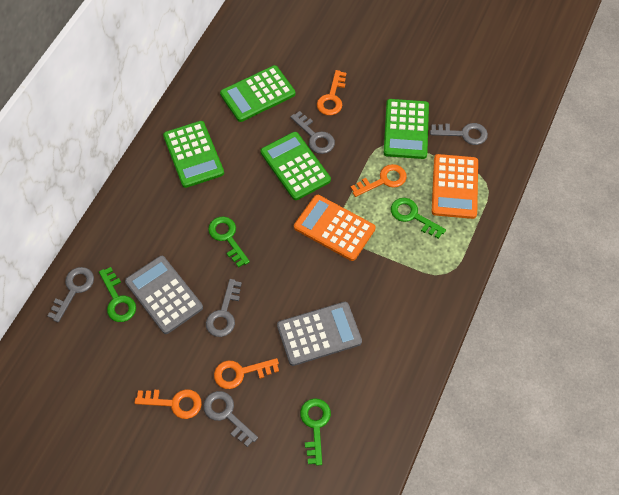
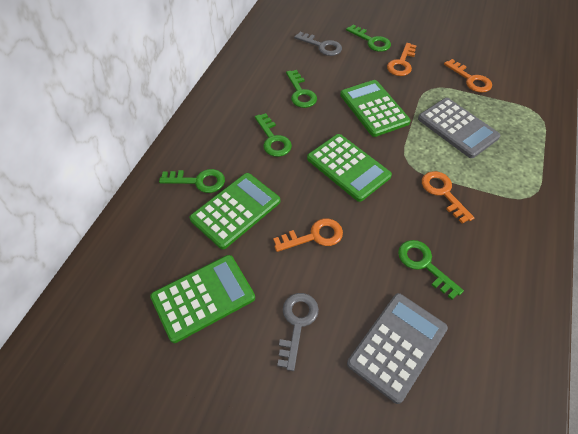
green key: 4 -> 5
grey key: 5 -> 2
orange calculator: 2 -> 0

